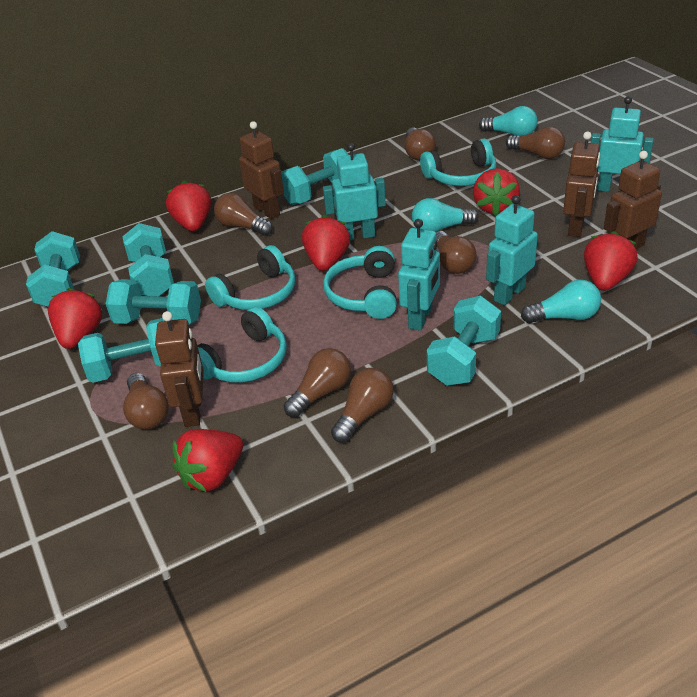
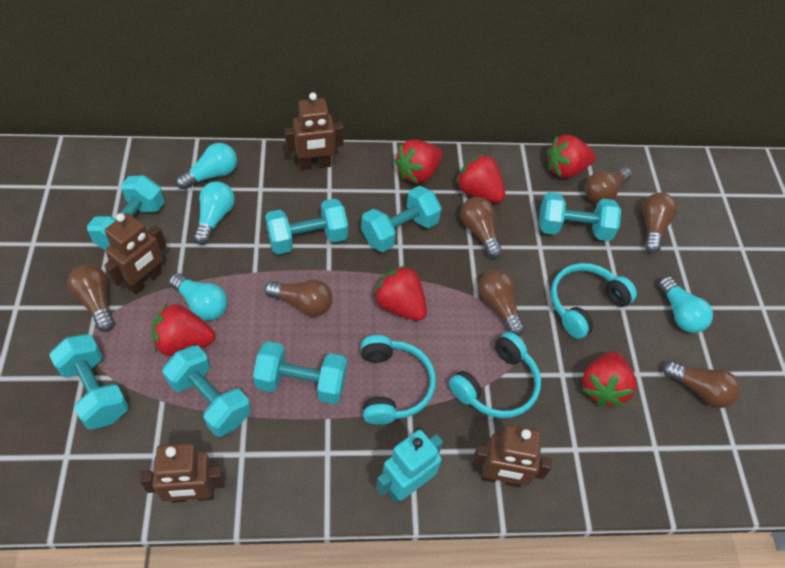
turquoise dumbbell: 6 -> 7
turquoise headphones: 4 -> 3
turquoise light bulb: 3 -> 4
turquoise robot: 4 -> 1

